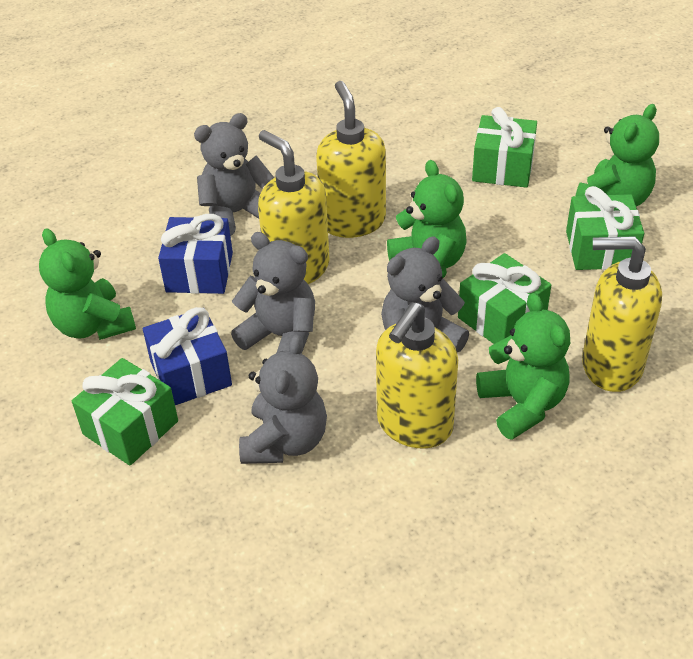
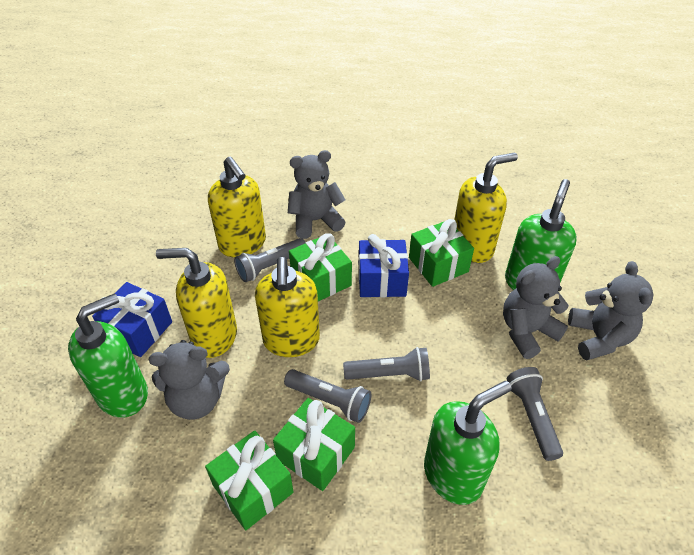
green soap dispenser: 0 -> 3
green teddy bear: 4 -> 0
grey flashlight: 0 -> 4

